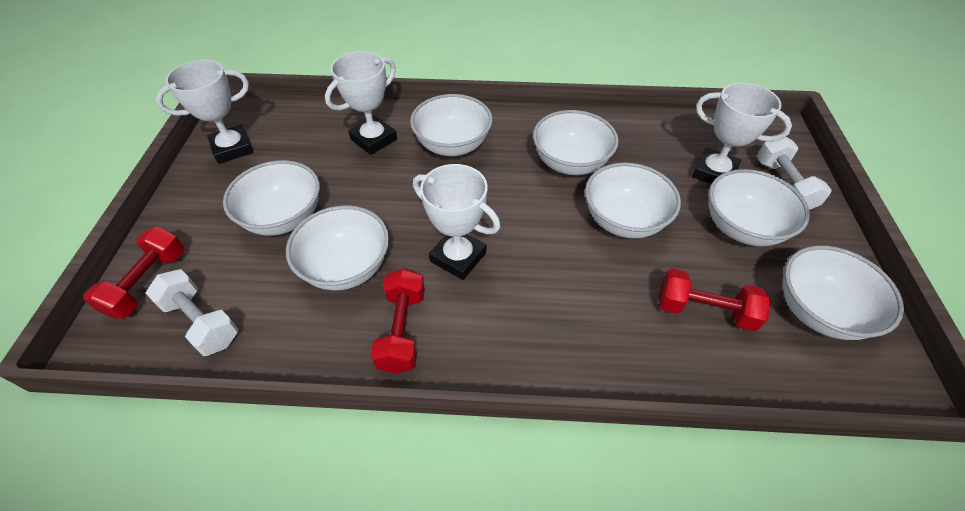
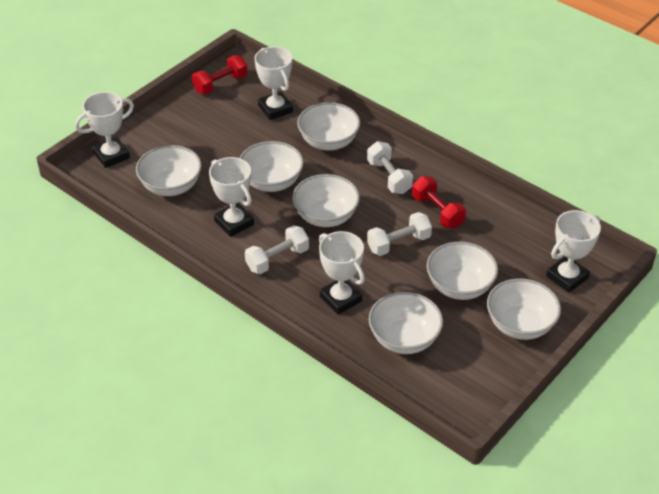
red dumbbell: 3 -> 2
white dumbbell: 2 -> 3
white trophy: 4 -> 5

